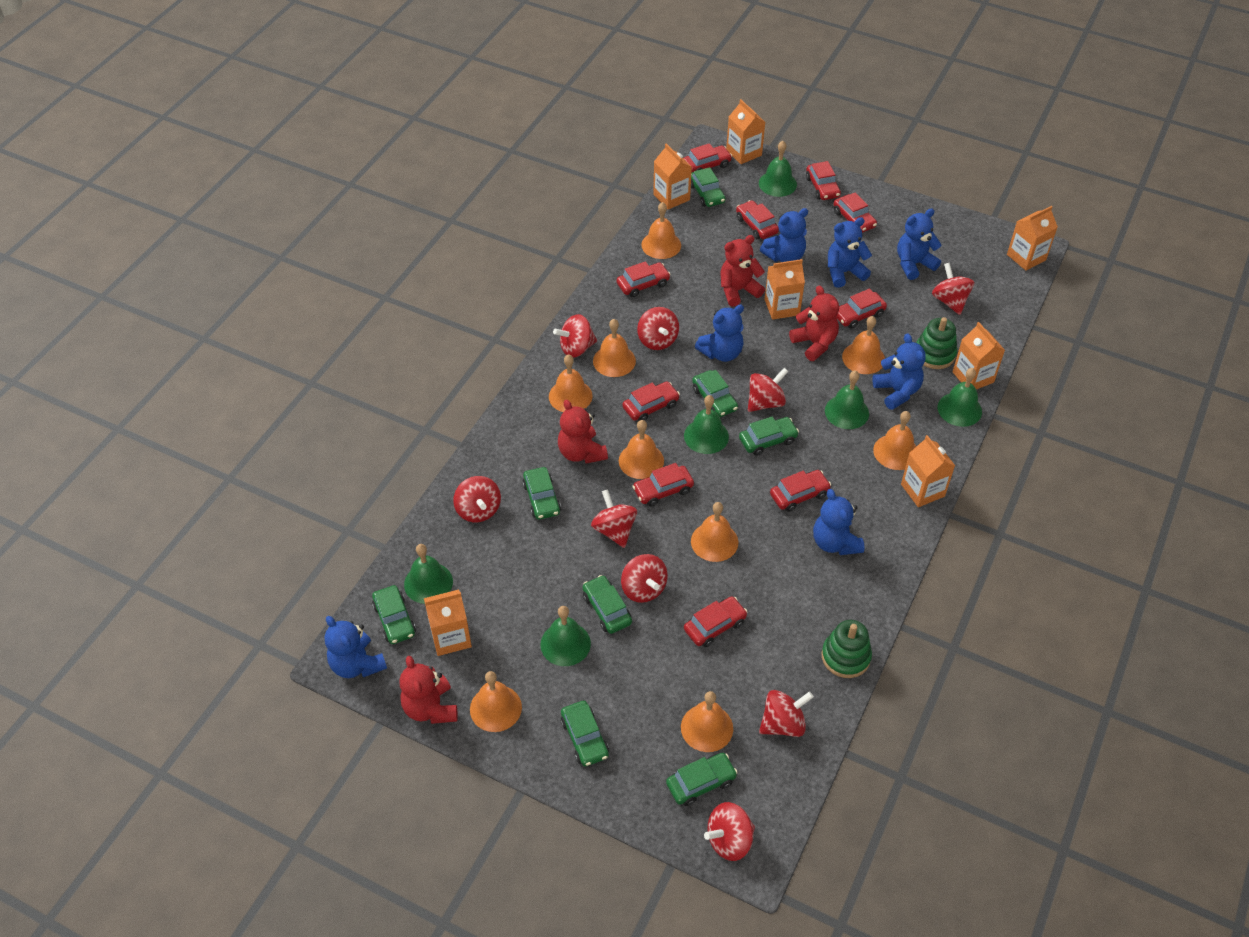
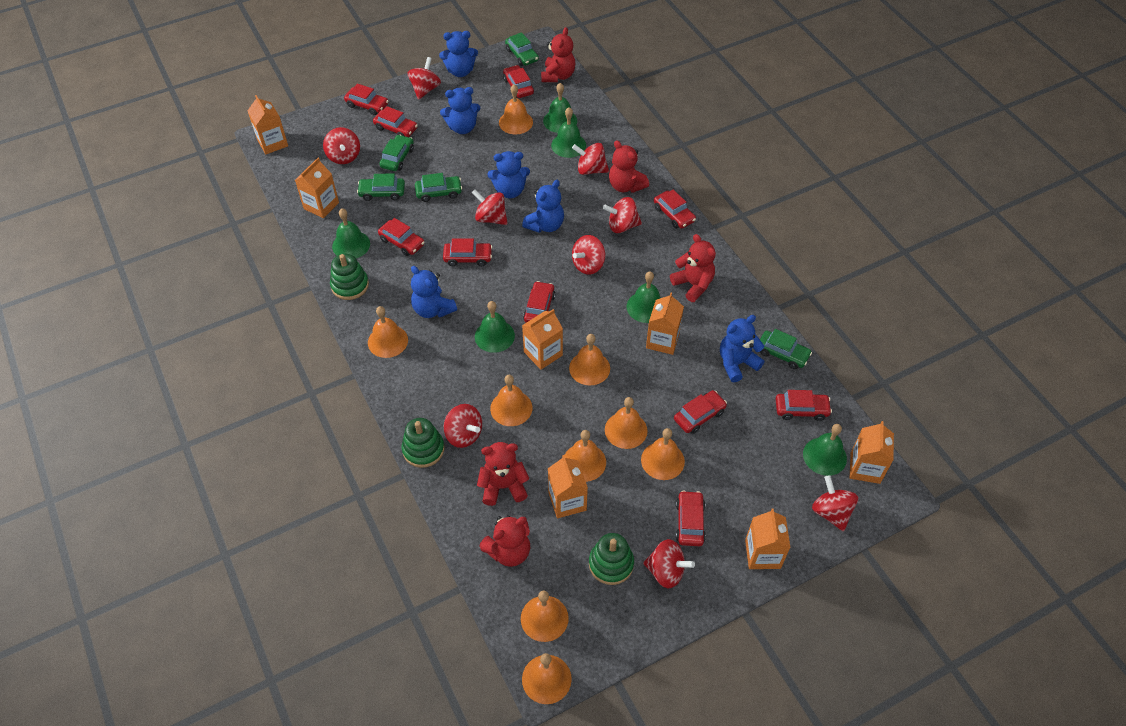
blue teddy bear: 7 -> 6
green car: 8 -> 5
green stacking toy: 2 -> 3
red teddy bear: 4 -> 5

